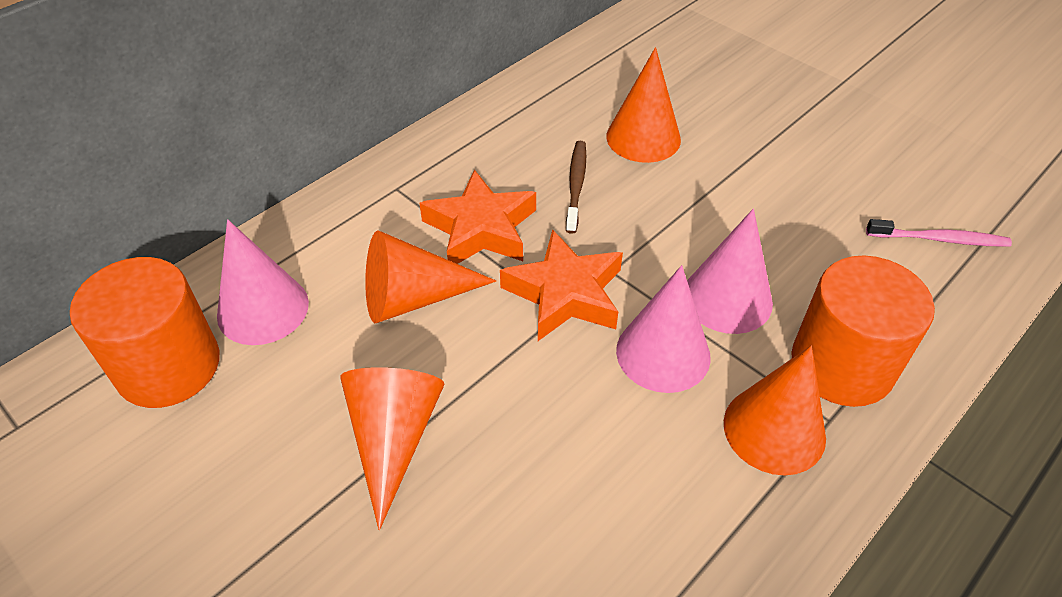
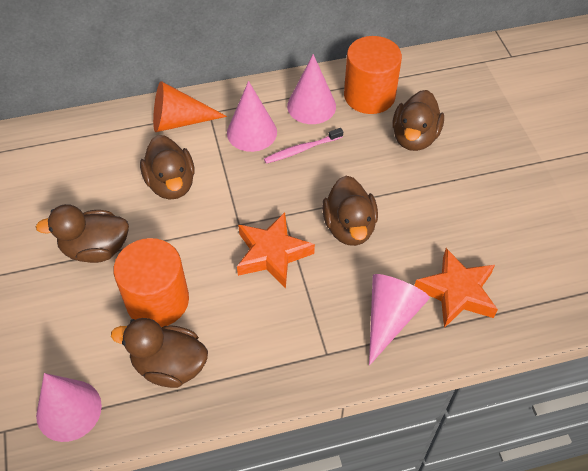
brown duck: 0 -> 5
brown toothbrush: 1 -> 0
orange cone: 4 -> 1
pink cone: 3 -> 4

